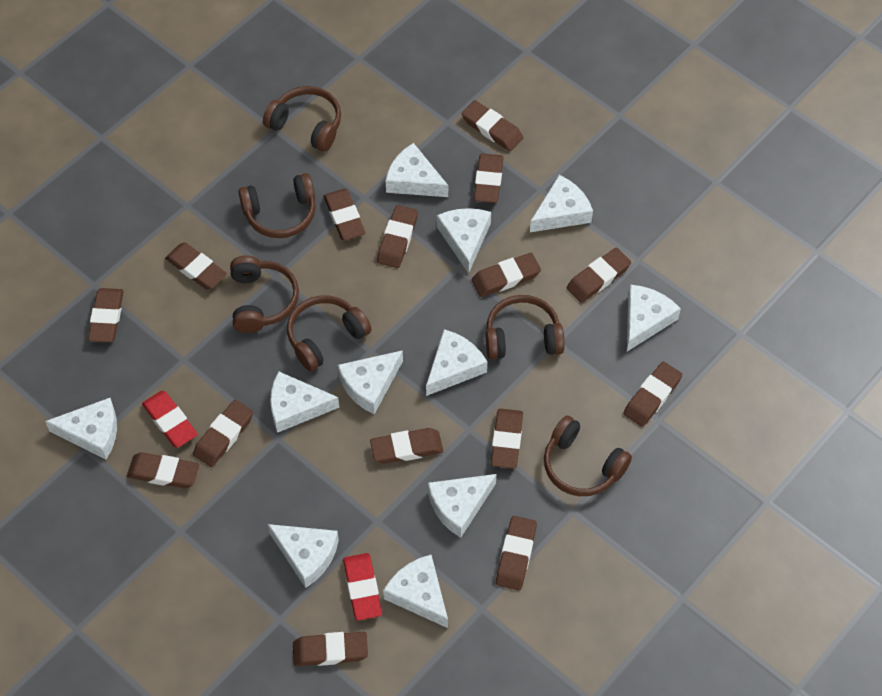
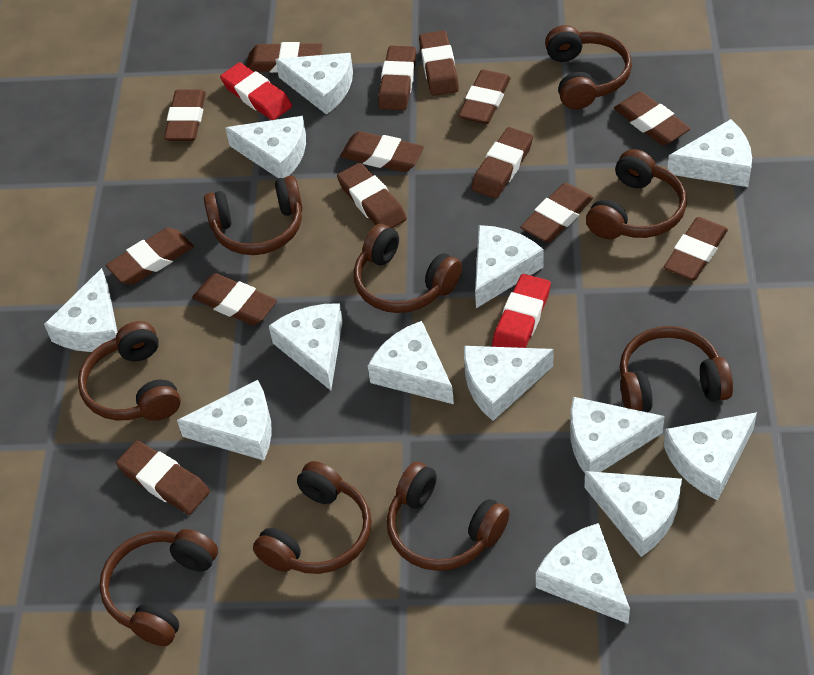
brown eraser: 15 -> 14
brown headphones: 6 -> 9
white cheese: 11 -> 13

